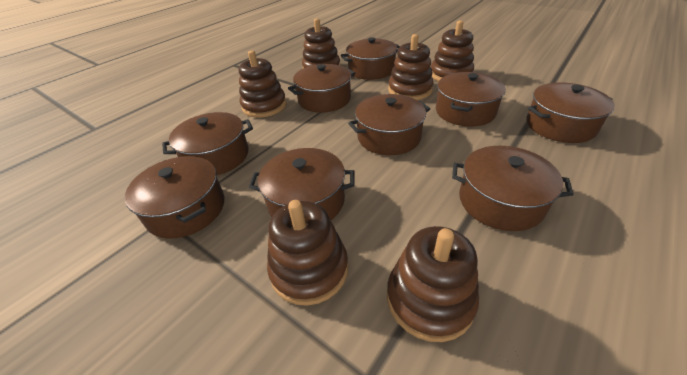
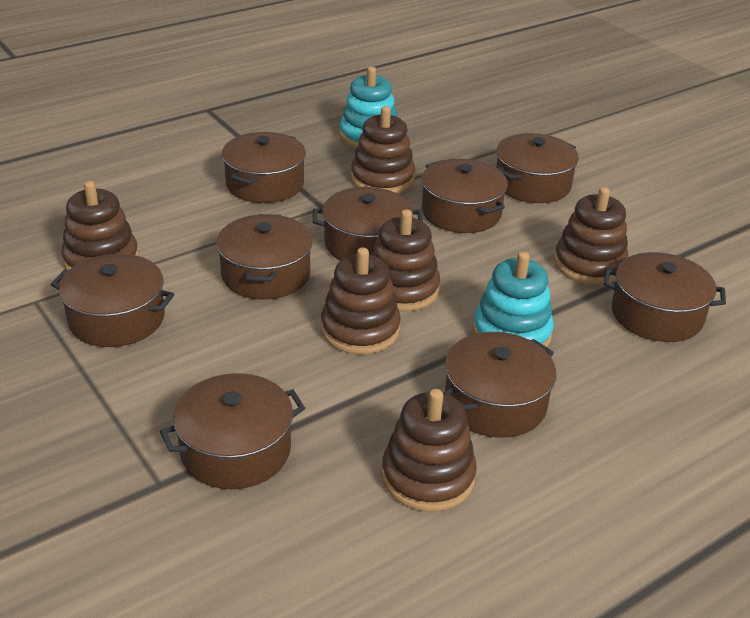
turquoise stacking toy: 0 -> 2

